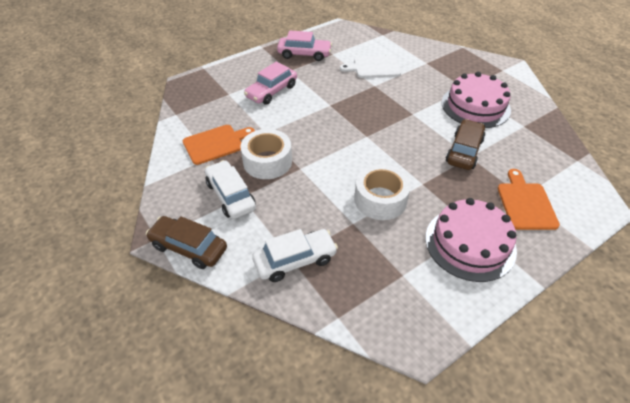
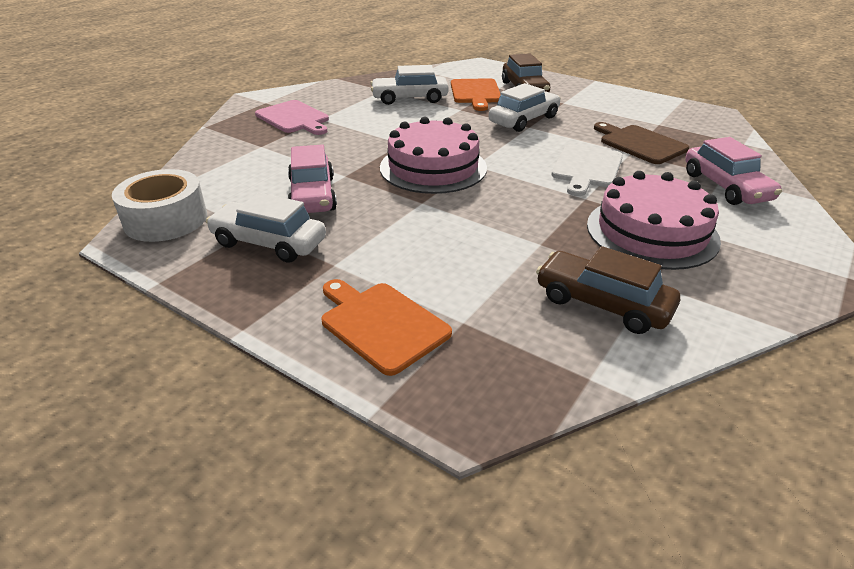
brown cutting board: 0 -> 1
pink cutting board: 0 -> 1
white car: 2 -> 3
white tape: 2 -> 1

